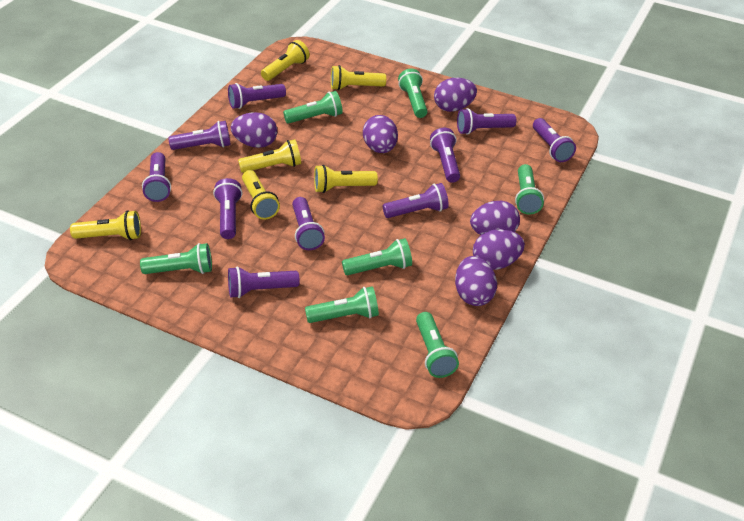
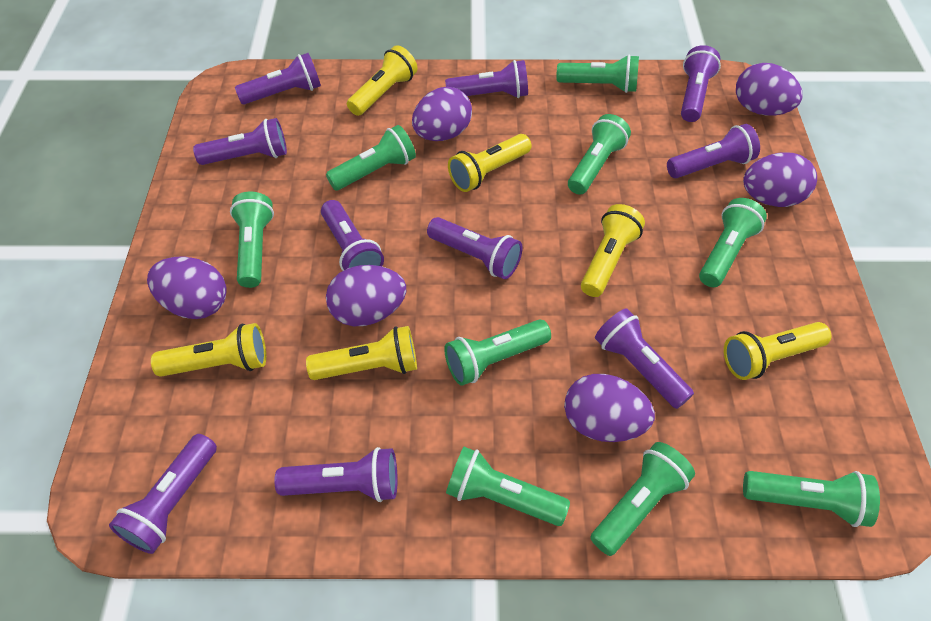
green flashlight: 7 -> 9

